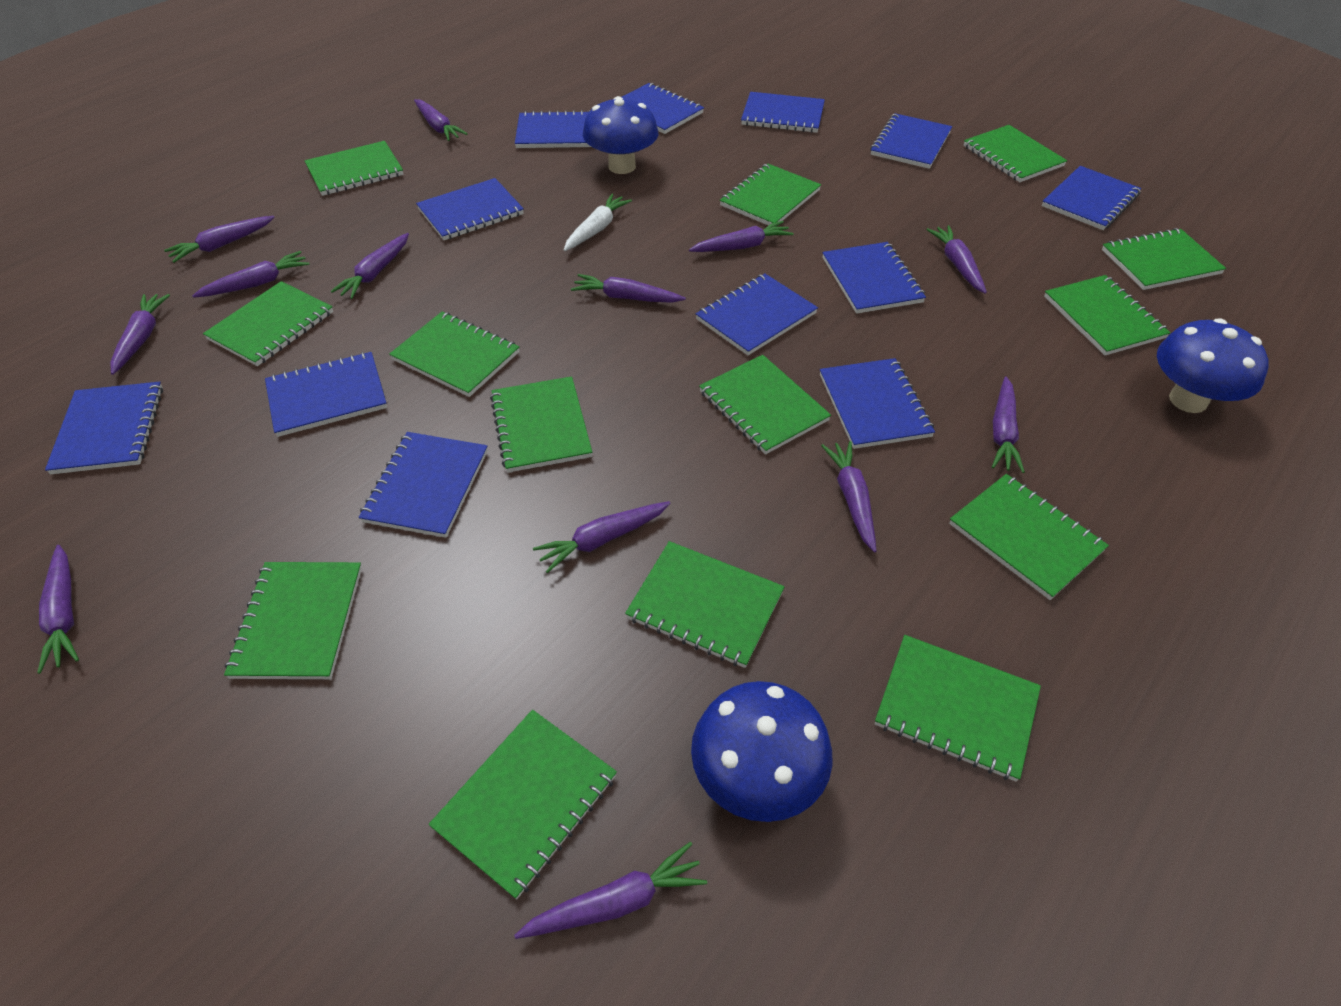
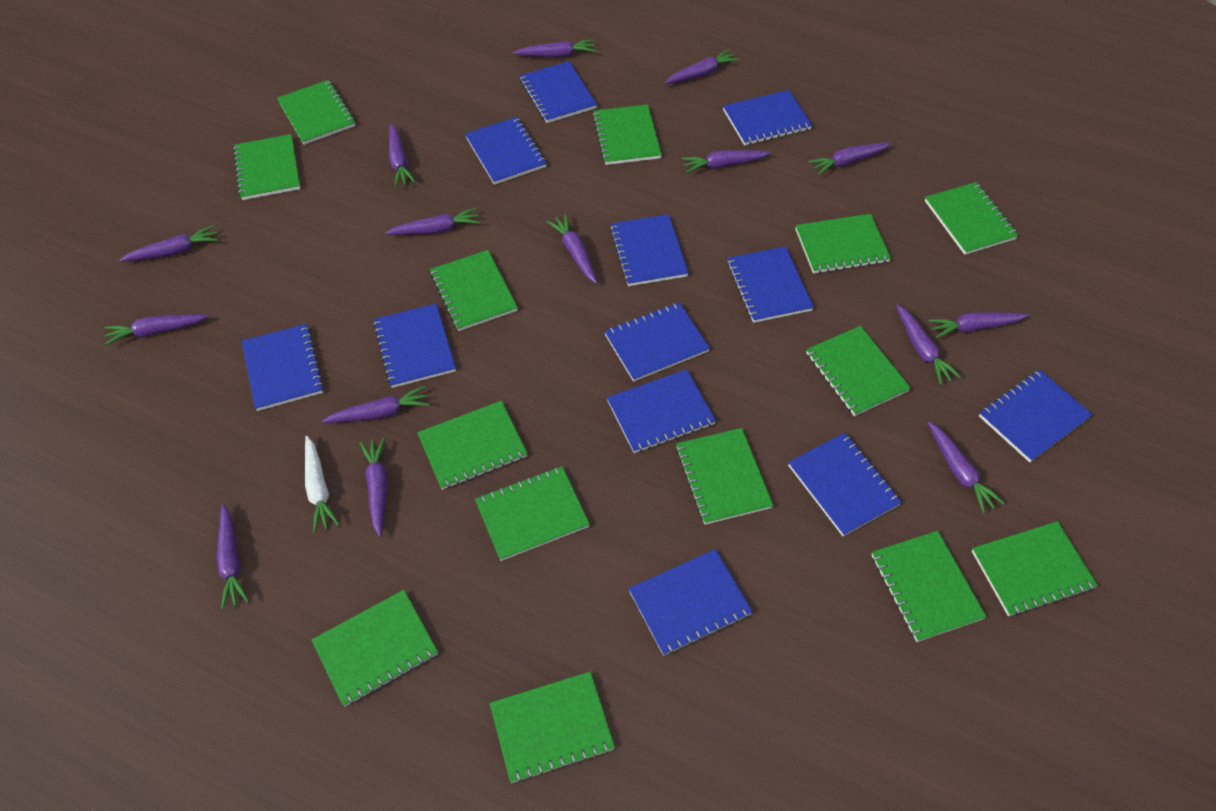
blue mushroom: 3 -> 0
purple carrot: 13 -> 15

